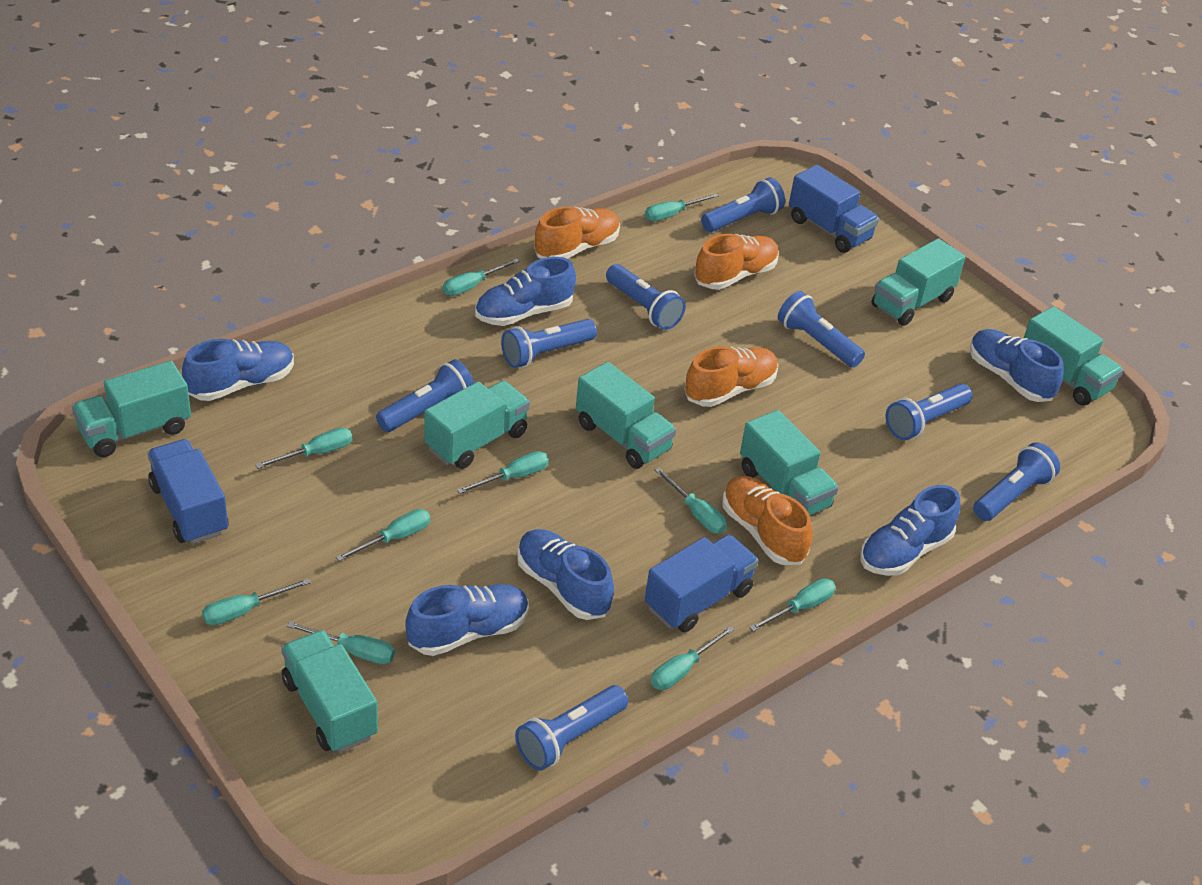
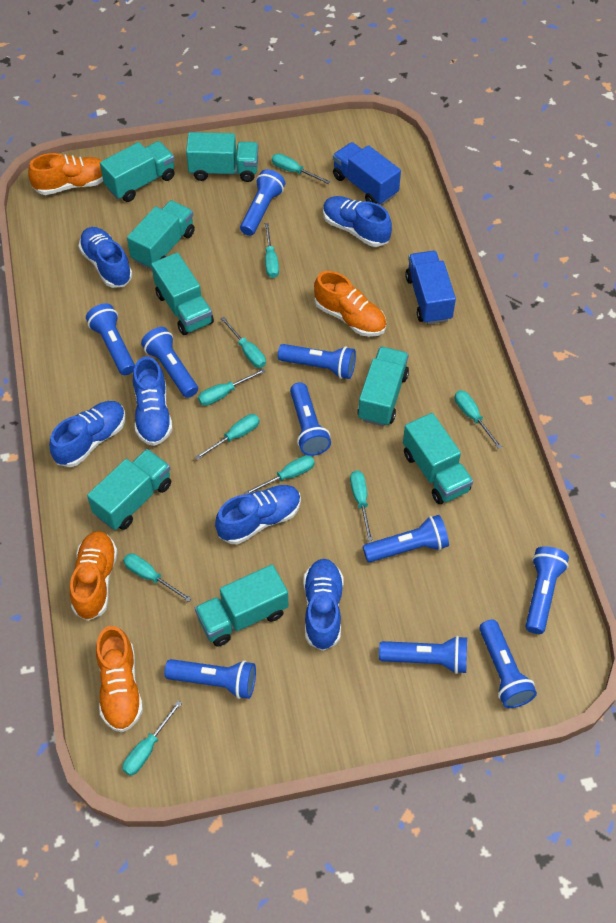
blue flashlight: 8 -> 10
blue truck: 3 -> 2
turquoise truck: 7 -> 8

